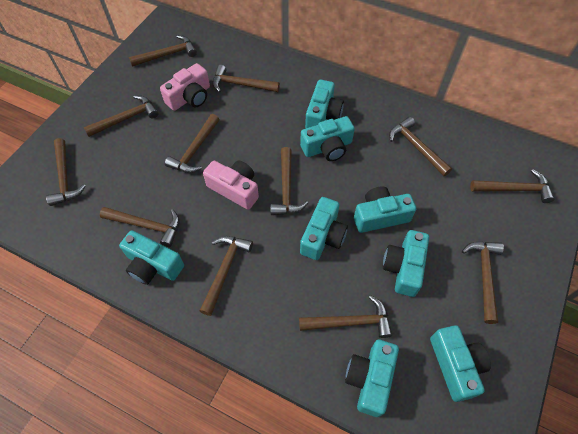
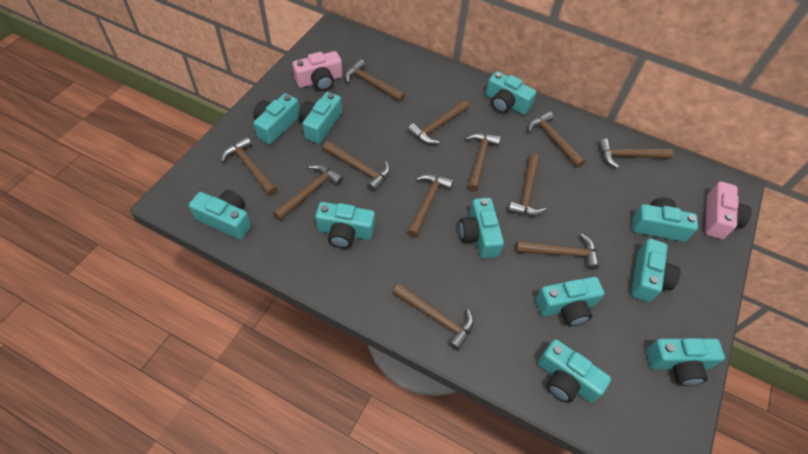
turquoise camera: 8 -> 11

